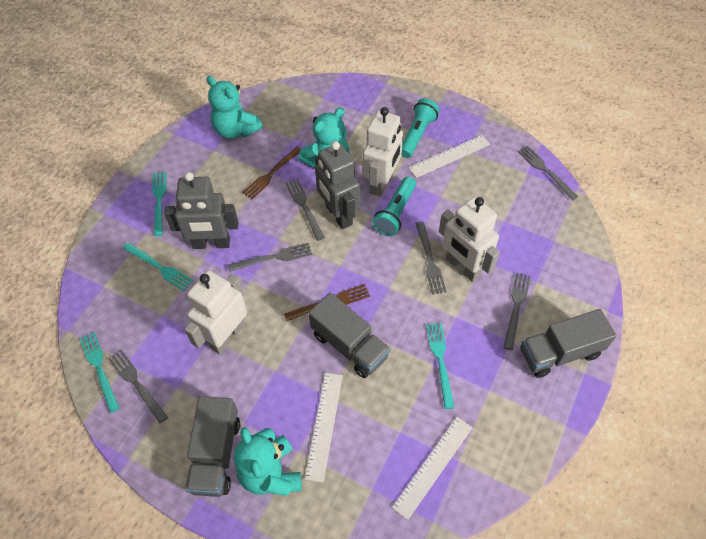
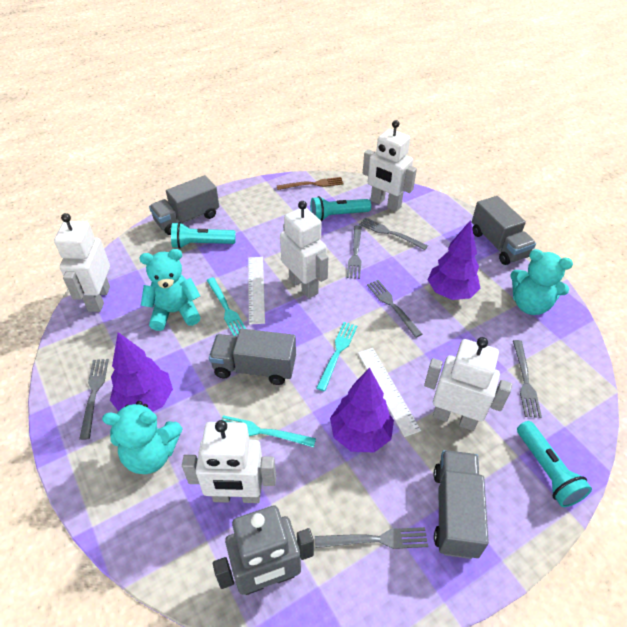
brown fork: 2 -> 1
grey robot: 2 -> 1
grey truck: 3 -> 4
purple tree: 0 -> 3
turquoise flashlight: 2 -> 3
turquoise fork: 4 -> 3
white robot: 3 -> 5
white ruler: 3 -> 2

